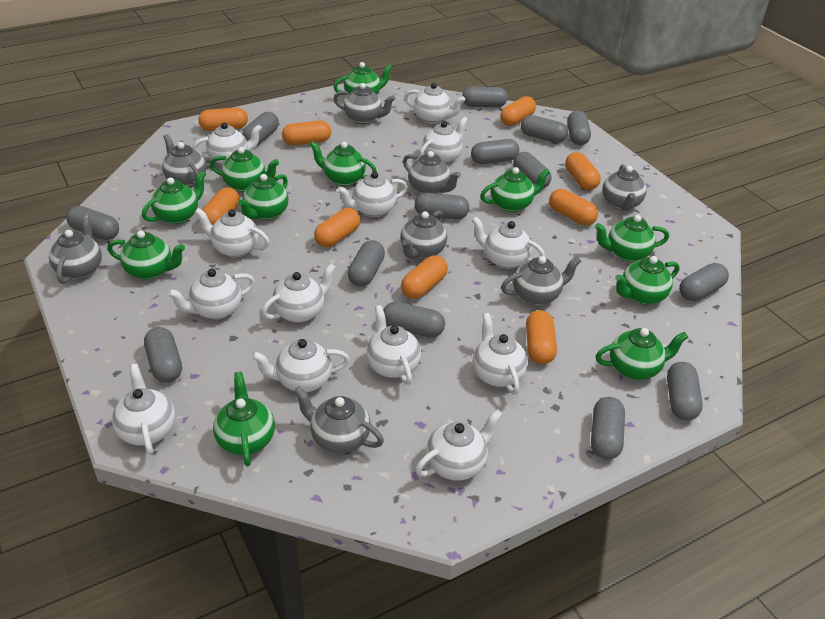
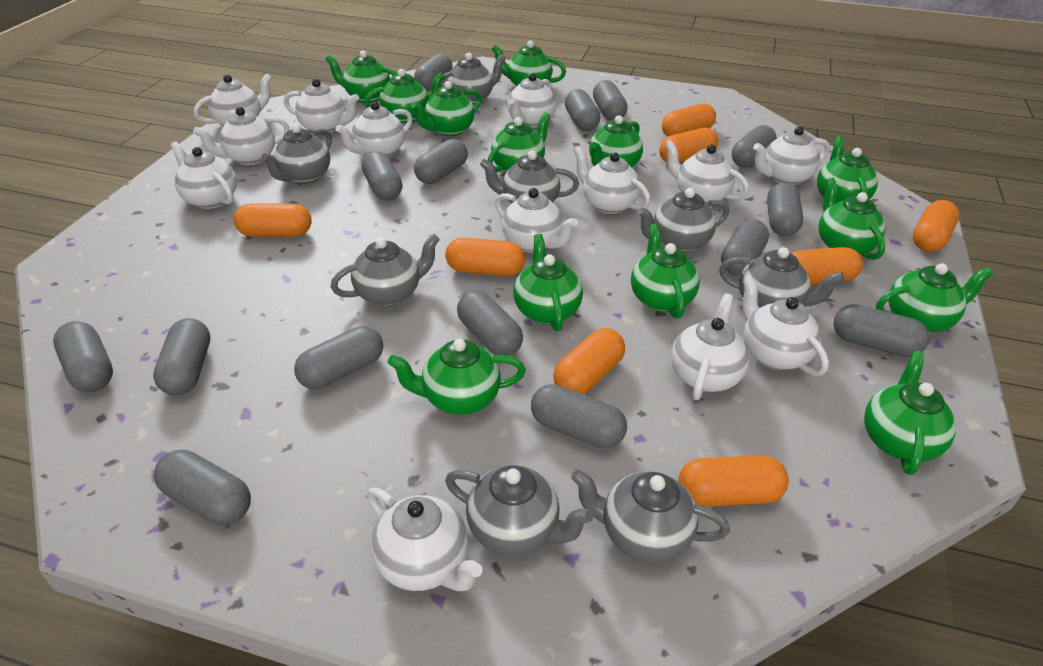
green teapot: 11 -> 13
grey capsule: 14 -> 15
orange capsule: 9 -> 8

